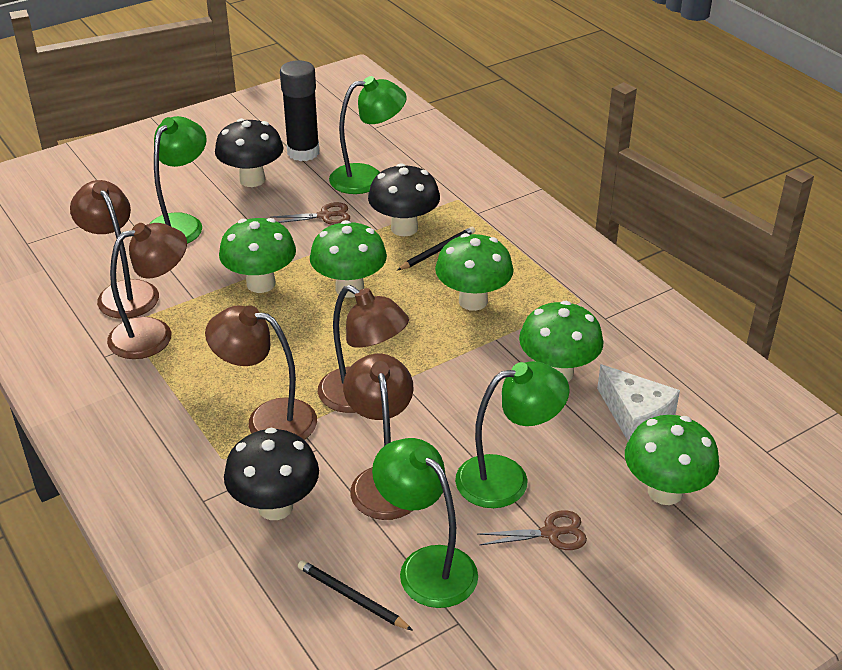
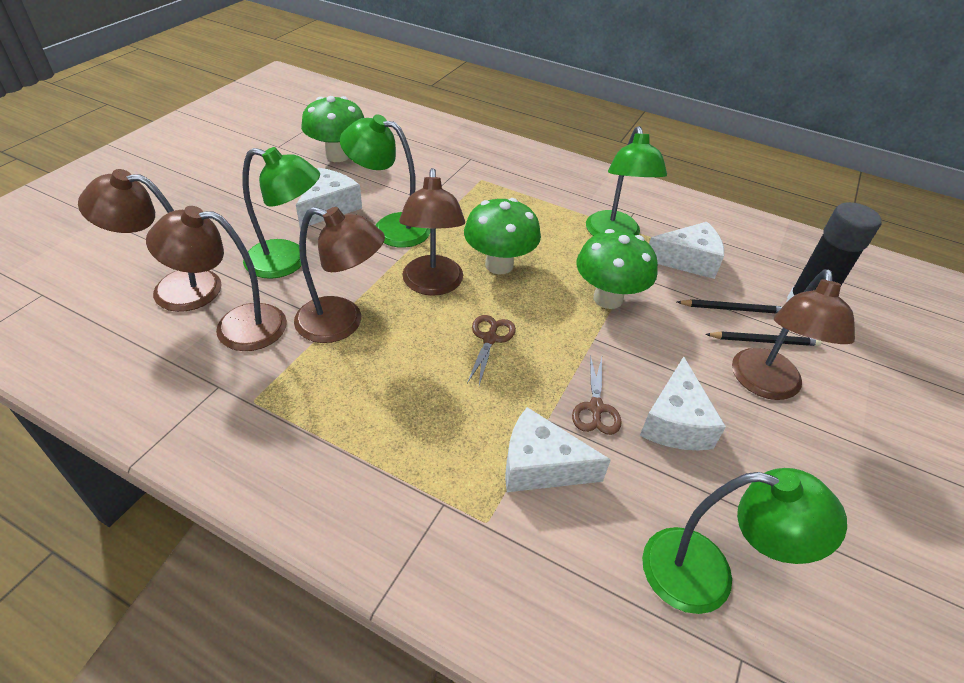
black mushroom: 3 -> 0
green mushroom: 5 -> 3
white cheese: 1 -> 4

